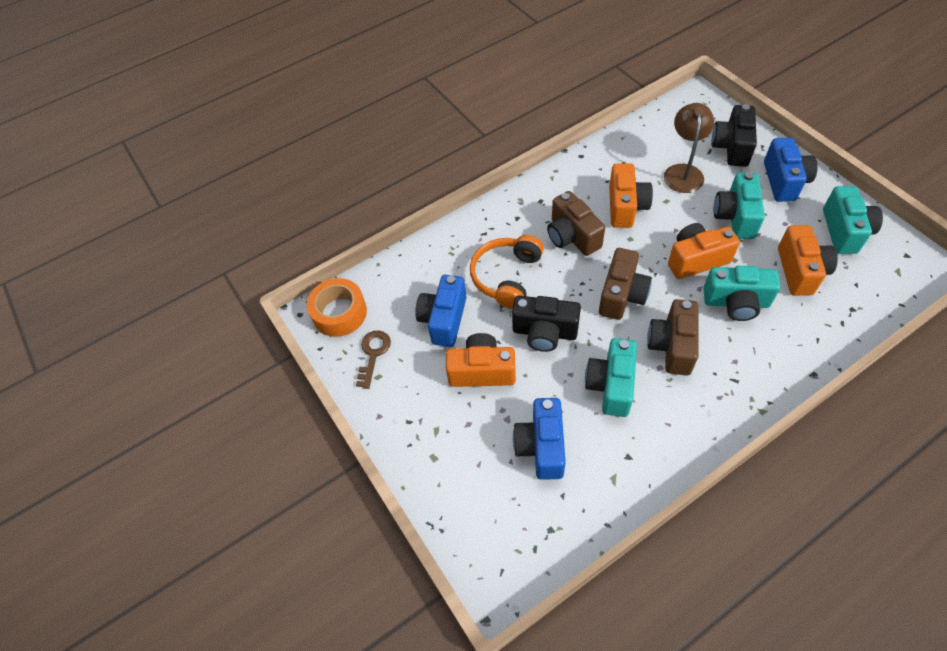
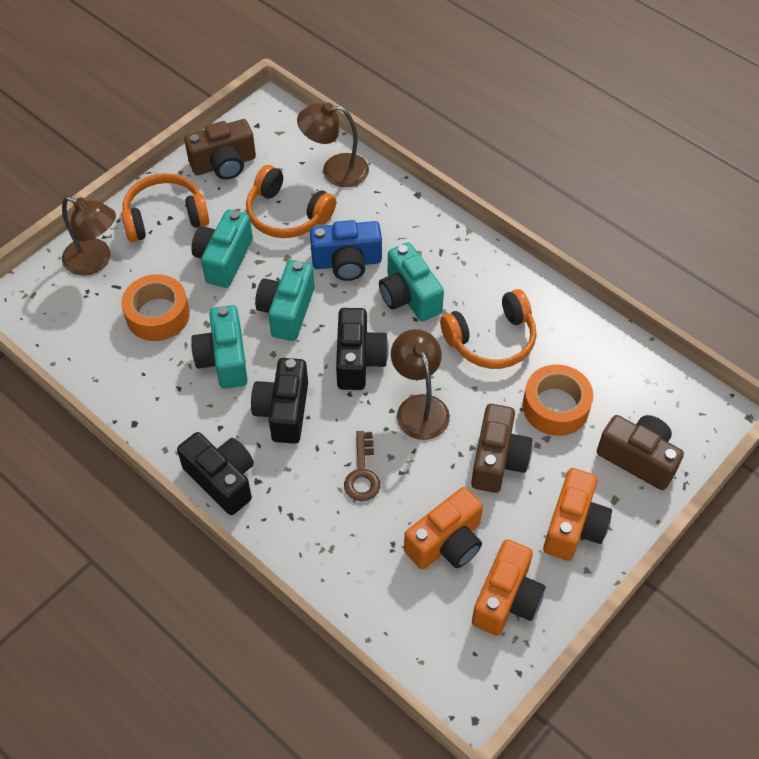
black camera: 2 -> 3
blue camera: 3 -> 1
brown lamp: 1 -> 3
orange camera: 4 -> 3
orange headphones: 1 -> 3
orange tape: 1 -> 2

